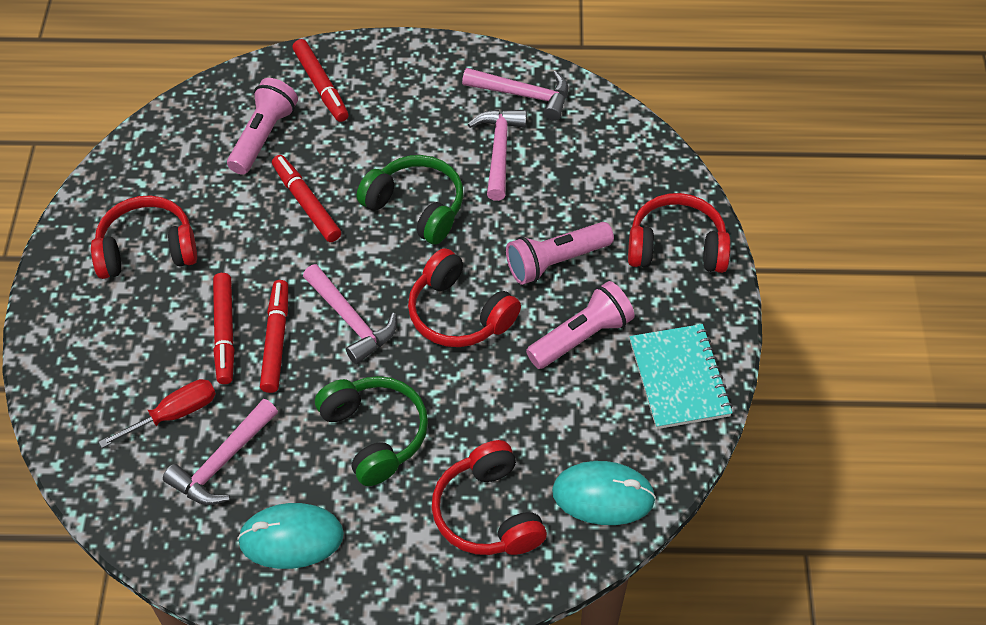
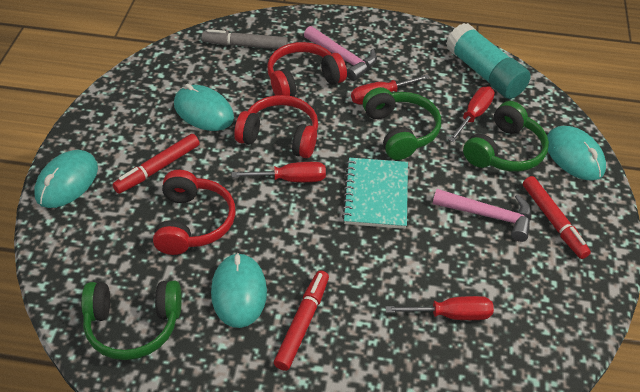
green headphones: 2 -> 3
grey marker: 0 -> 1
pink flashlight: 3 -> 0
pink hammer: 4 -> 2
red headphones: 4 -> 3
red marker: 4 -> 3
red screwdriver: 1 -> 4
turquoise glue stick: 0 -> 1
turquoise mouse: 2 -> 4

